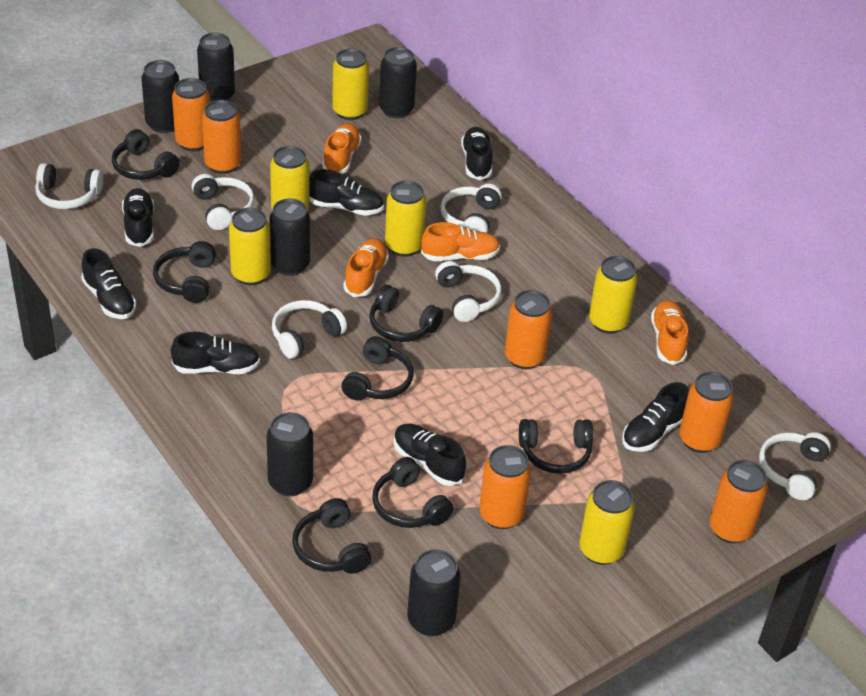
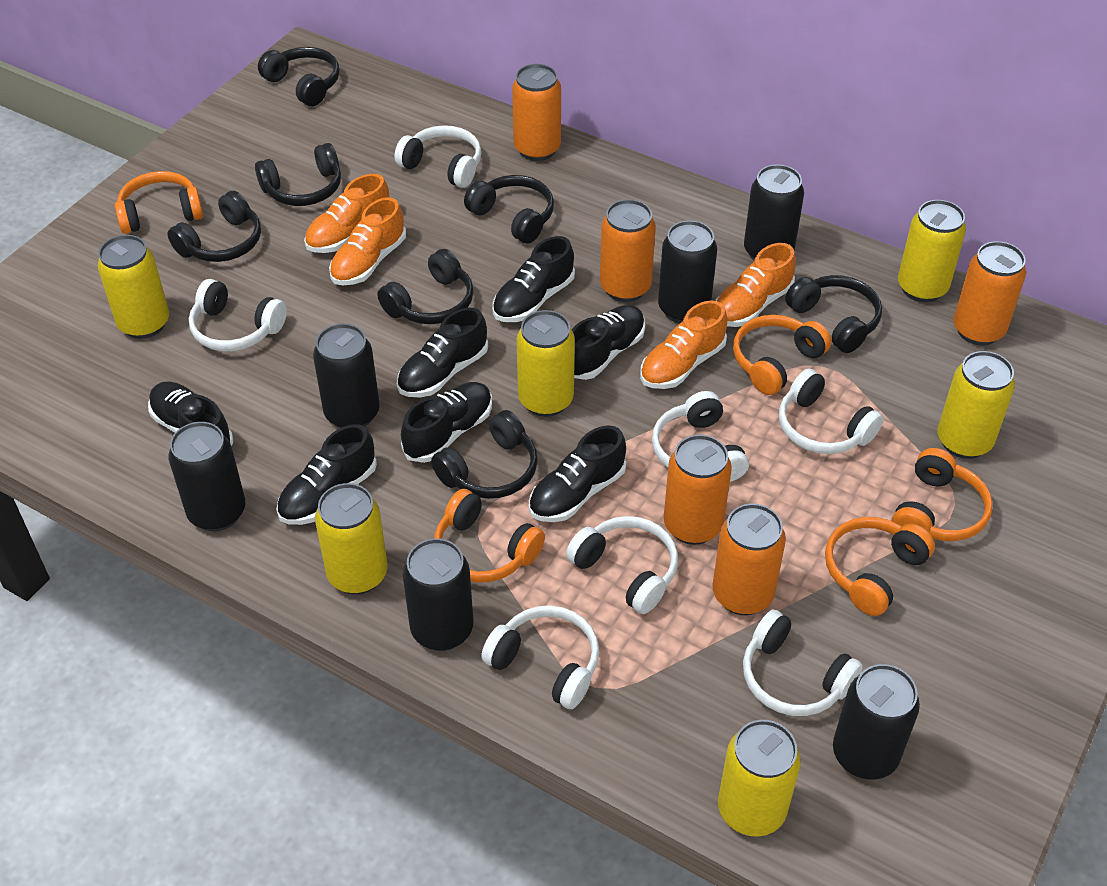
orange can: 6 -> 5
orange headphones: 0 -> 5
white headphones: 6 -> 7

